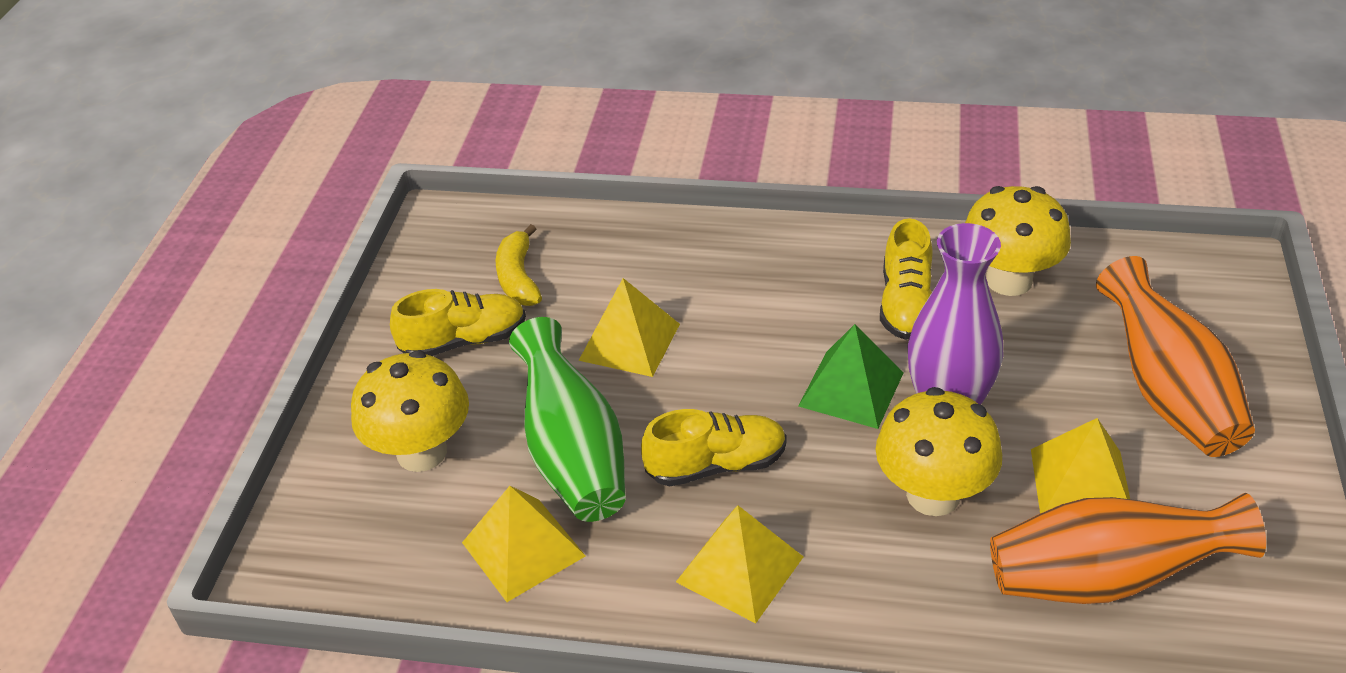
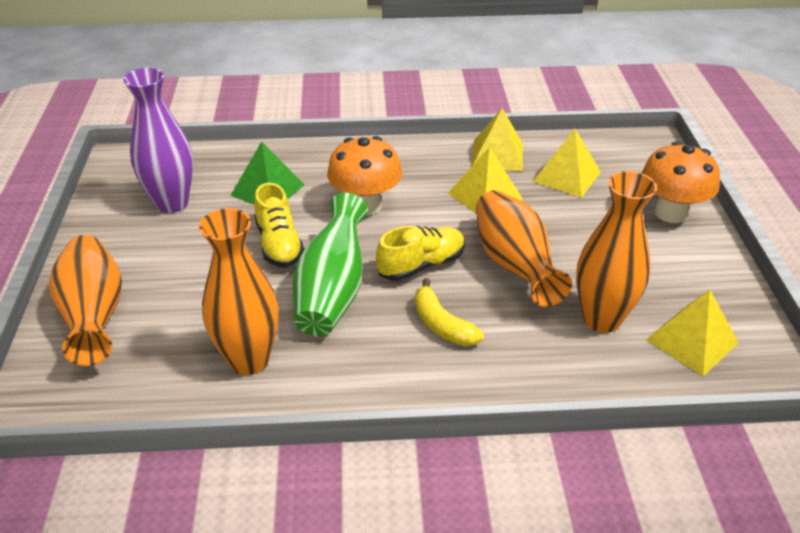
orange mushroom: 0 -> 2
orange vase: 2 -> 4
yellow mushroom: 3 -> 0
yellow shoe: 3 -> 2

